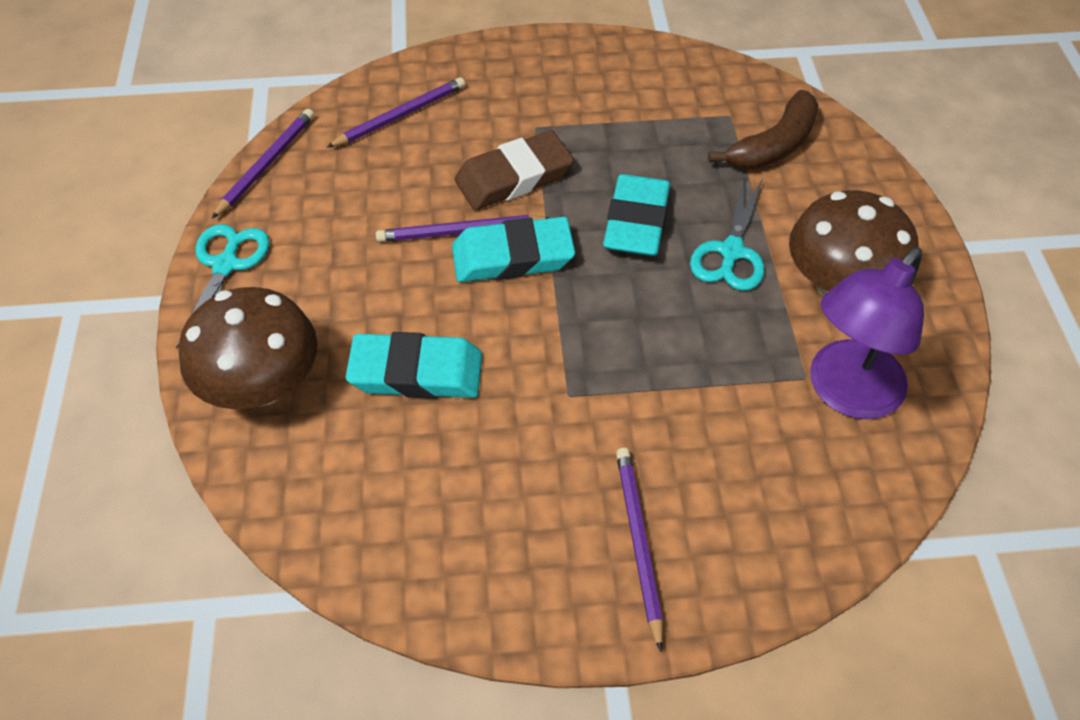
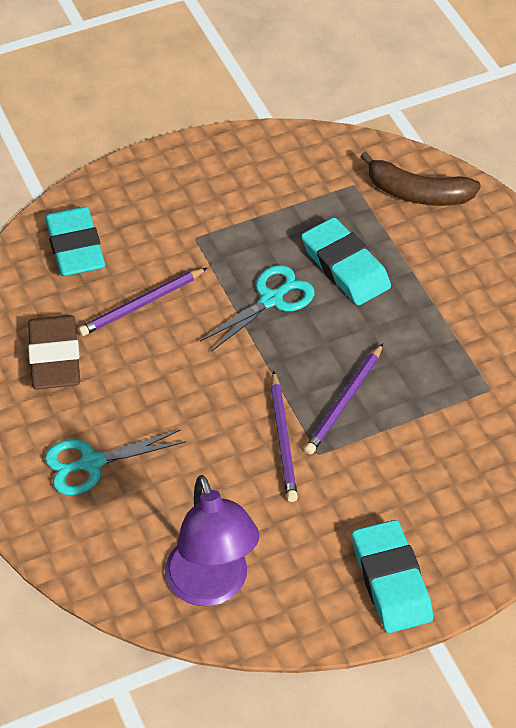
brown mushroom: 2 -> 0
purple pencil: 4 -> 3

